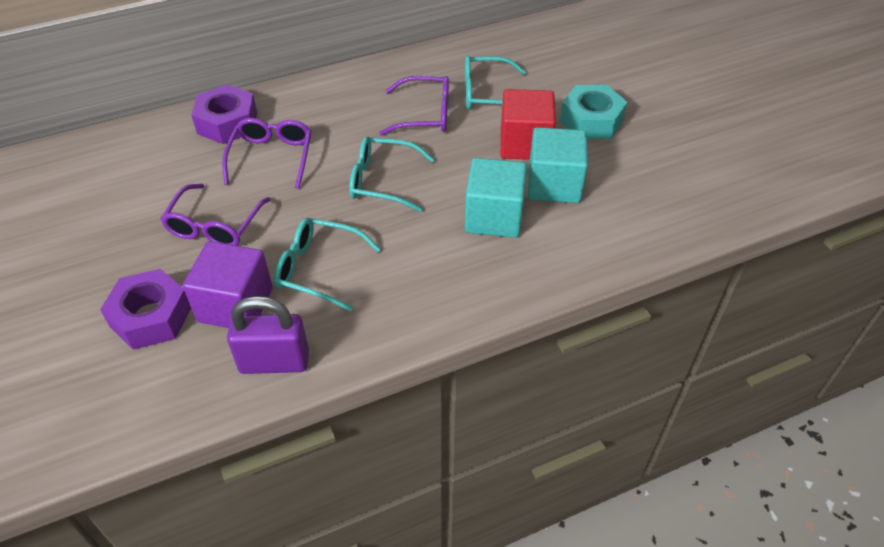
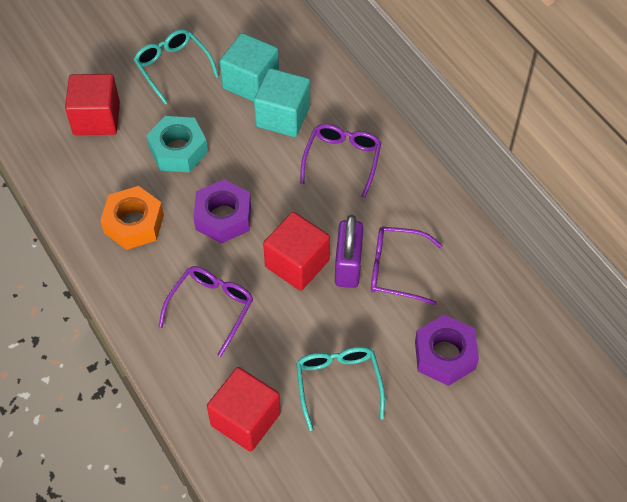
orange nut: 0 -> 1
purple cube: 1 -> 0
red cube: 1 -> 3
turquoise glasses: 3 -> 2

